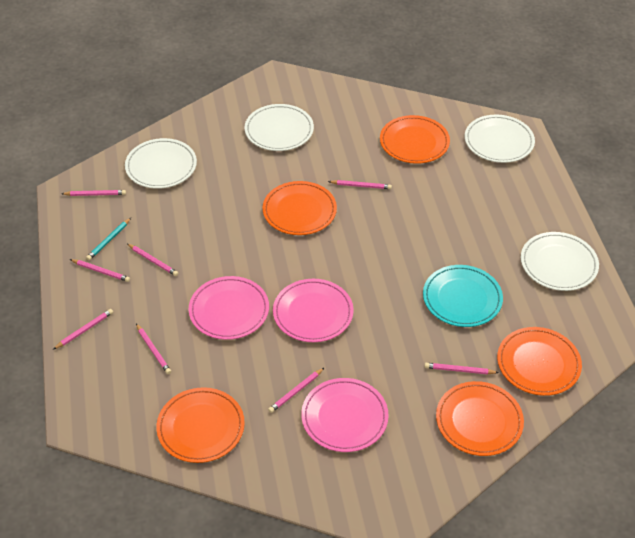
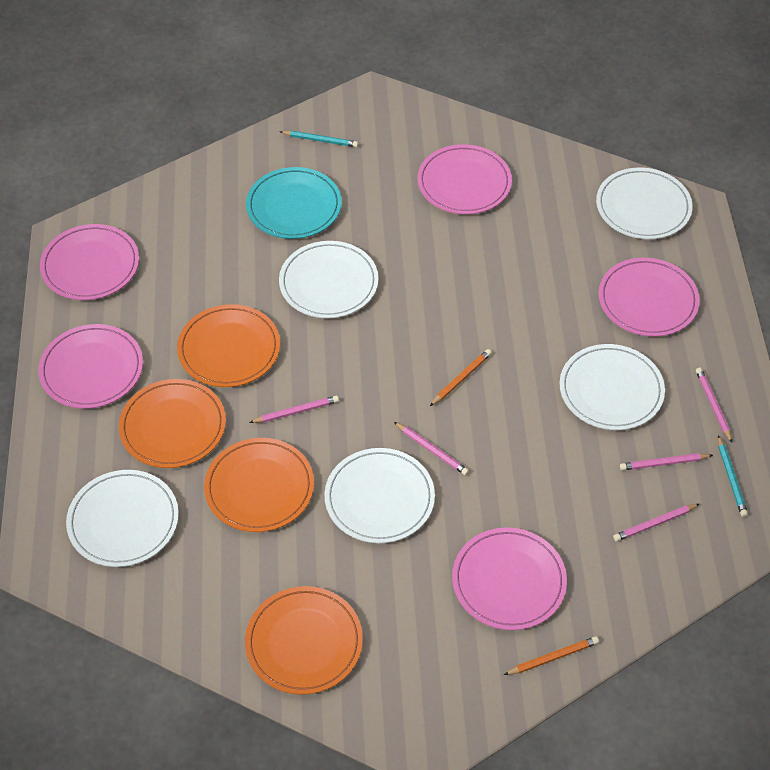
orange pencil: 0 -> 2
orange plate: 5 -> 4
pink pencil: 8 -> 5
pink plate: 3 -> 5
turquoise pencil: 1 -> 2
white plate: 4 -> 5

